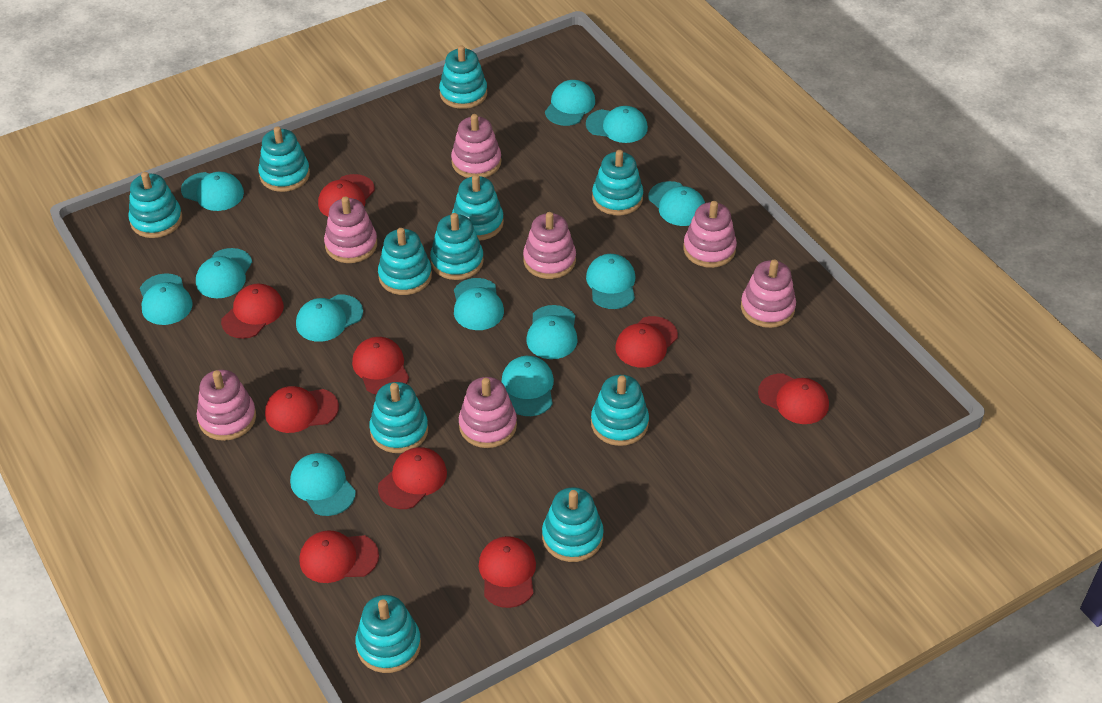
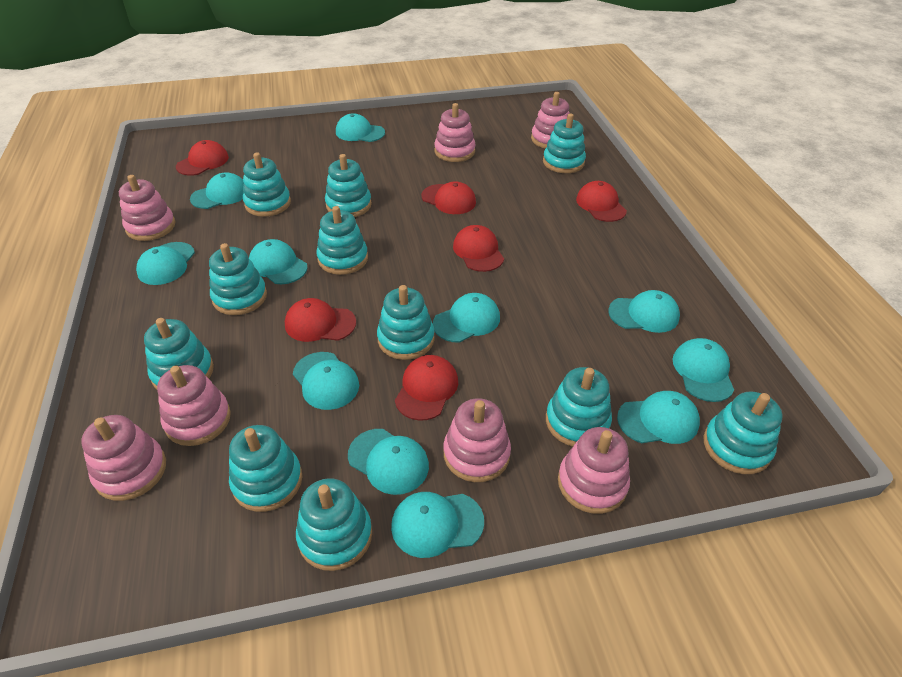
red cap: 9 -> 6
turquoise cap: 12 -> 11

